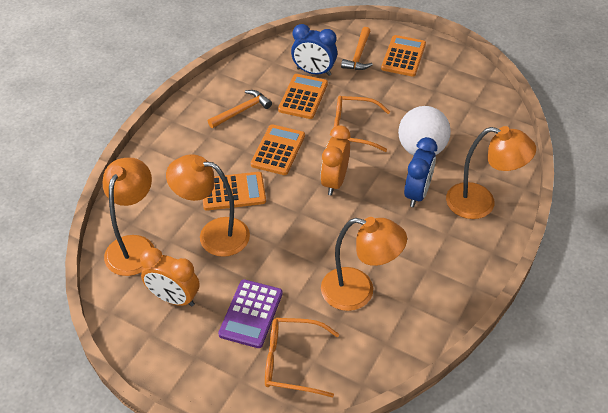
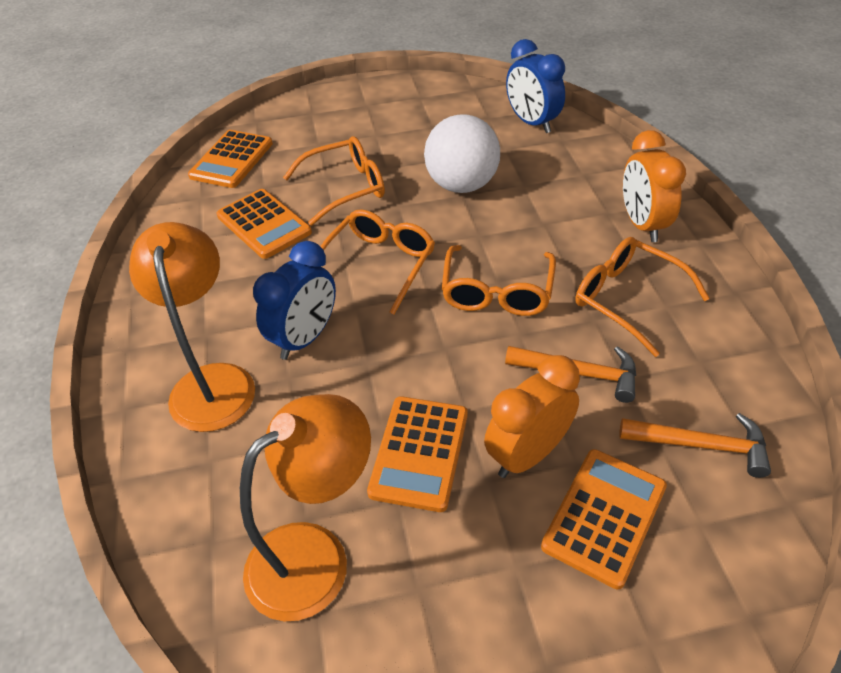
orange glasses: 2 -> 4
orange lamp: 4 -> 2
purple calculator: 1 -> 0

